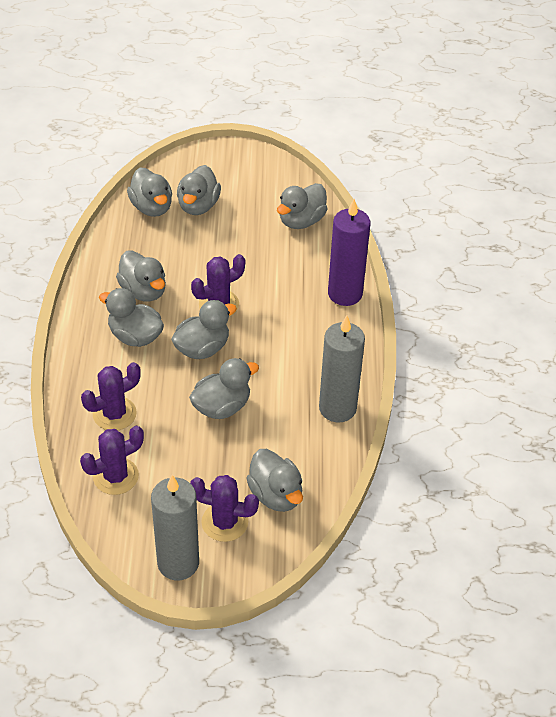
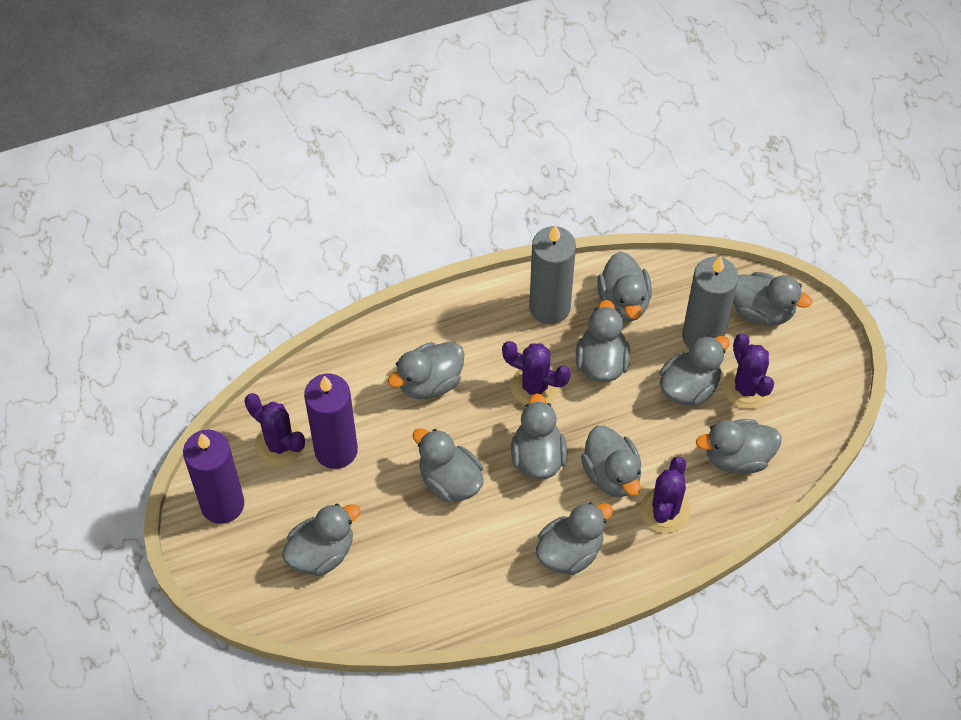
grey duck: 8 -> 11
purple candle: 1 -> 2

